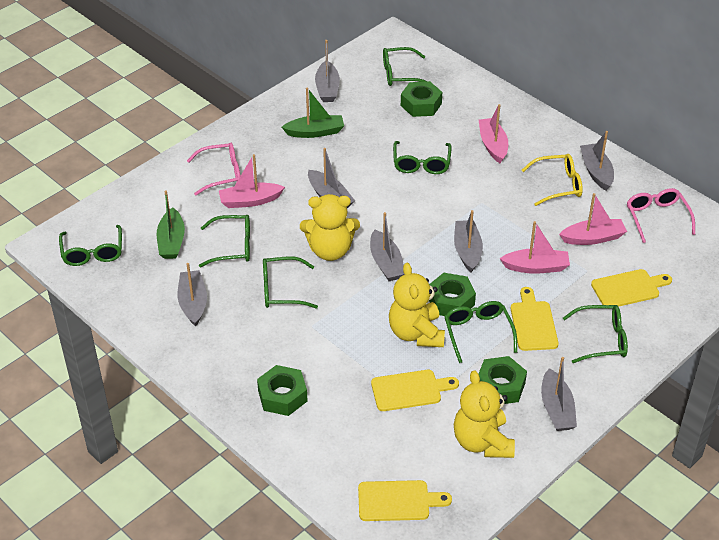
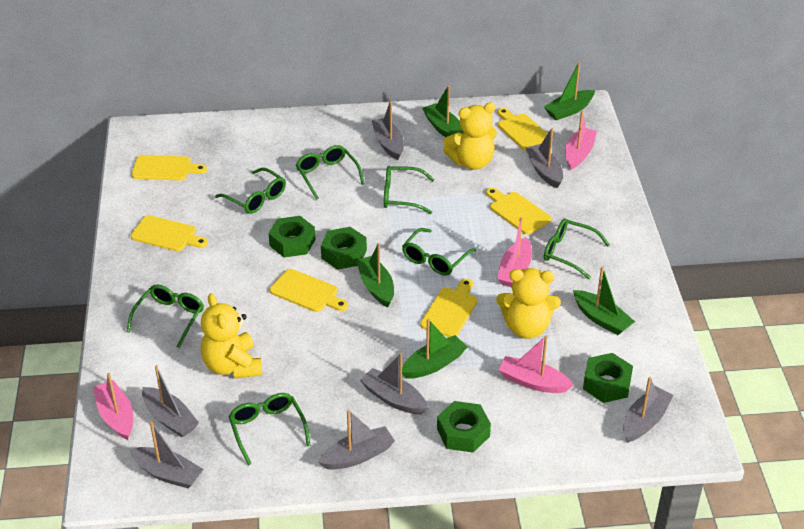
green boat: 2 -> 5
pink glasses: 2 -> 0
yellow cutting board: 4 -> 6
yellow glasses: 1 -> 0

